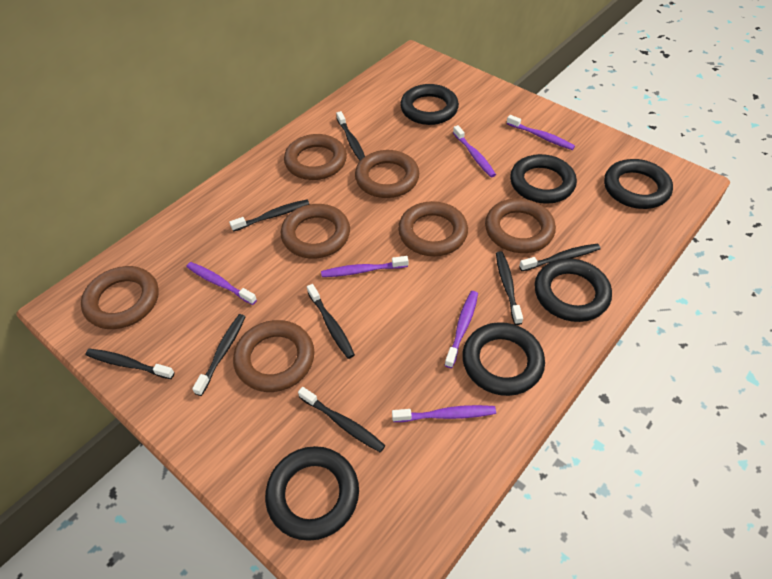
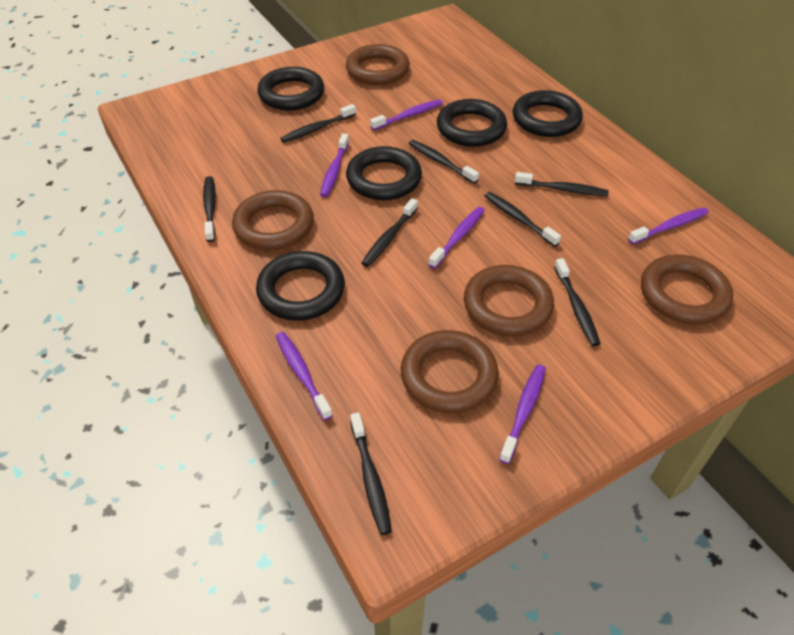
black ring: 6 -> 5
brown ring: 7 -> 5

